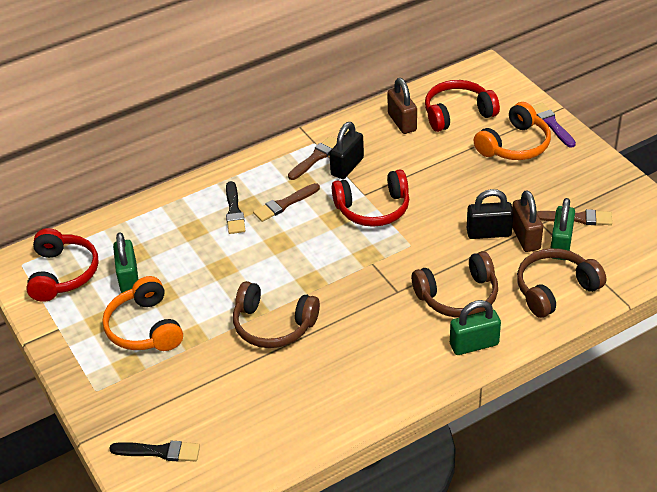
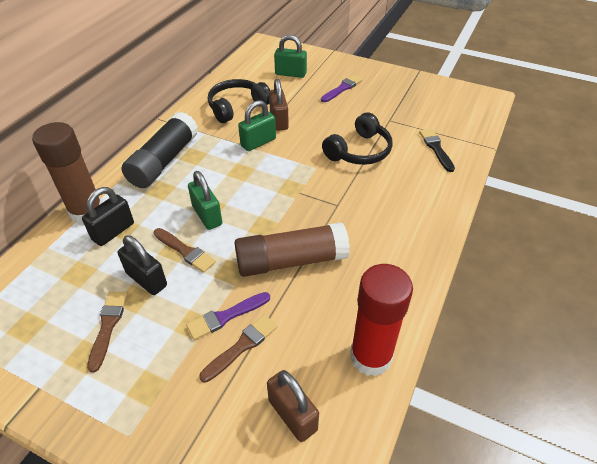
black brush: 2 -> 1
black glue stick: 0 -> 1
black headphones: 0 -> 2
brown glue stick: 0 -> 2
brown headphones: 3 -> 0
orange headphones: 2 -> 0
purple brush: 1 -> 2
red glue stick: 0 -> 1
red headphones: 3 -> 0

